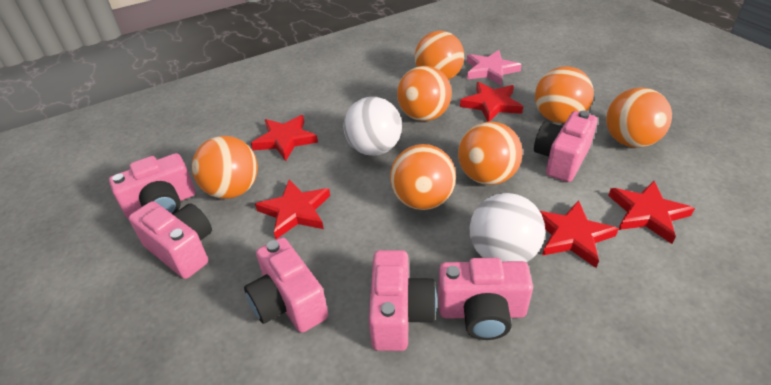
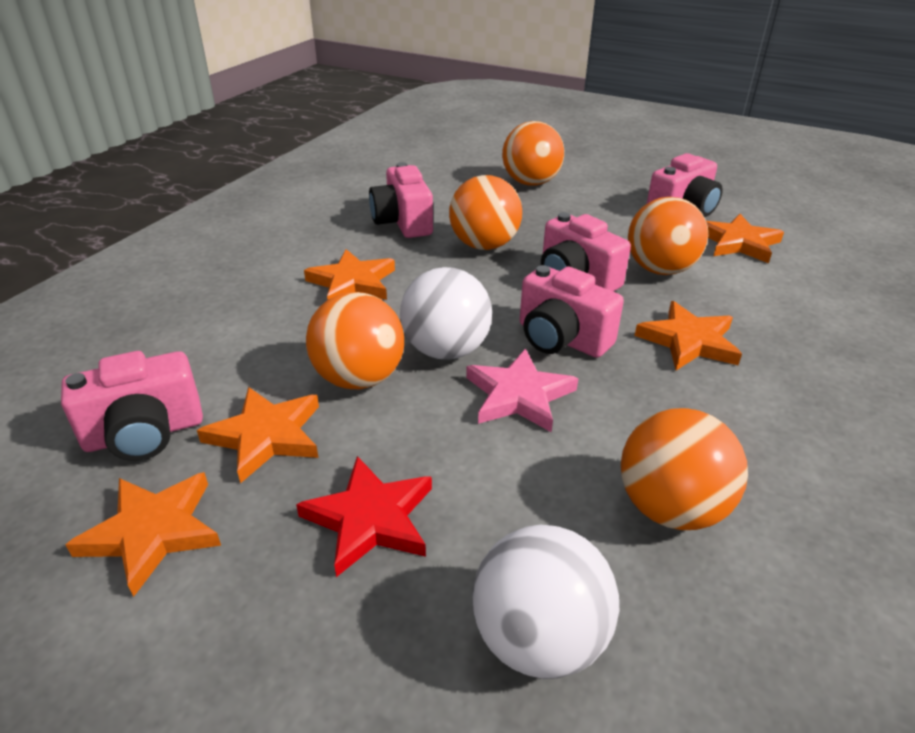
orange ball: 7 -> 5
orange star: 0 -> 5
pink camera: 6 -> 5
red star: 5 -> 1

